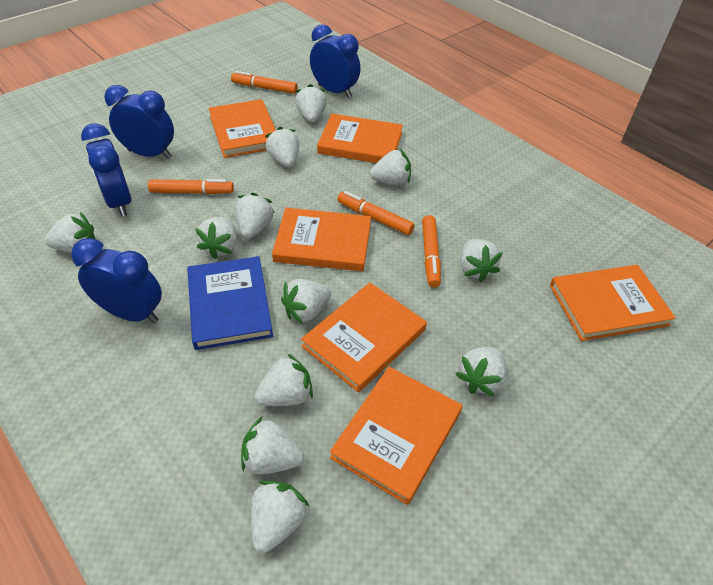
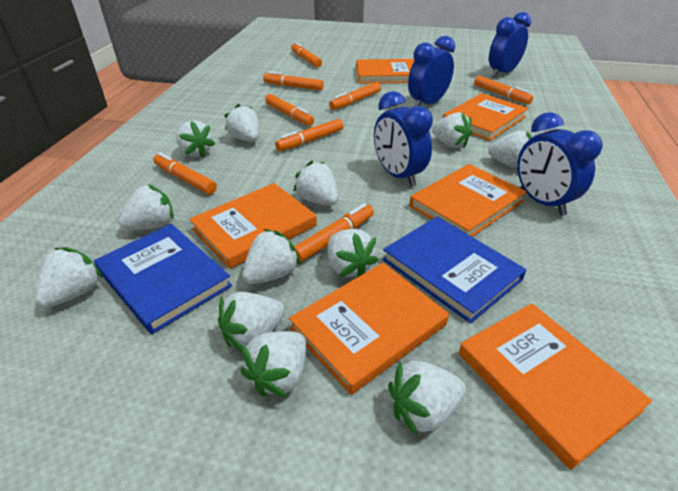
blue book: 1 -> 2
orange marker: 4 -> 8

